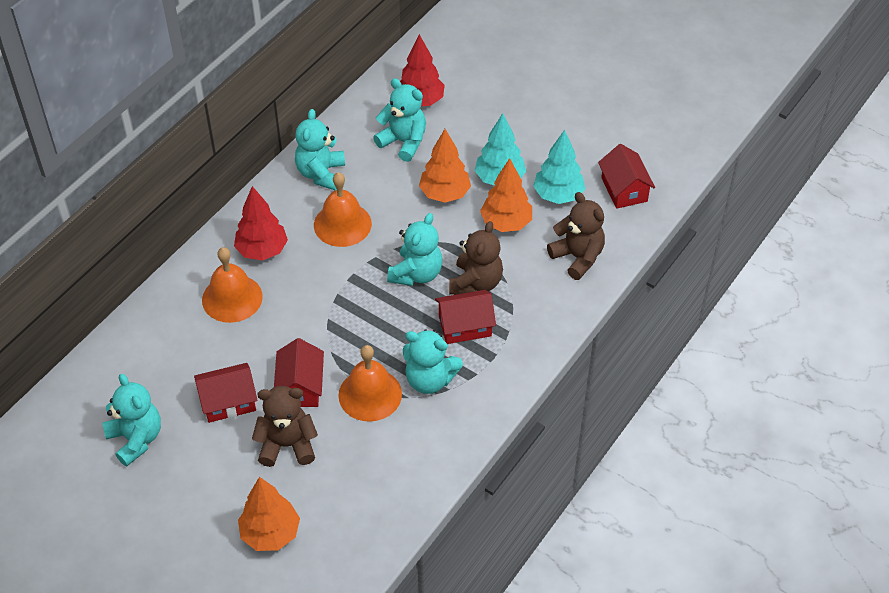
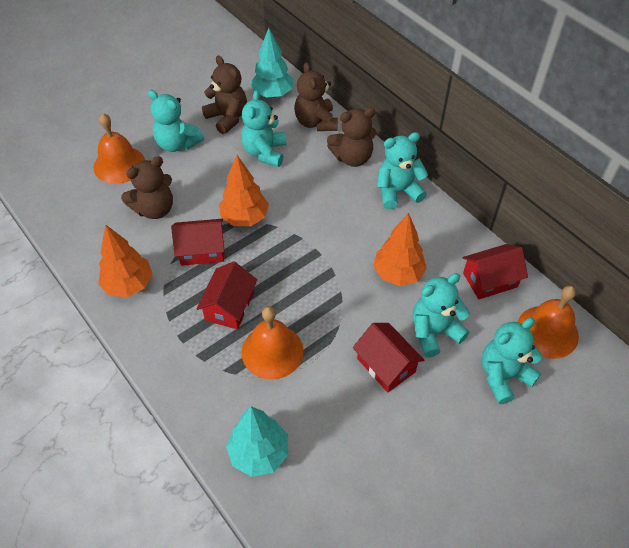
brown teddy bear: 3 -> 4
red tree: 2 -> 0

